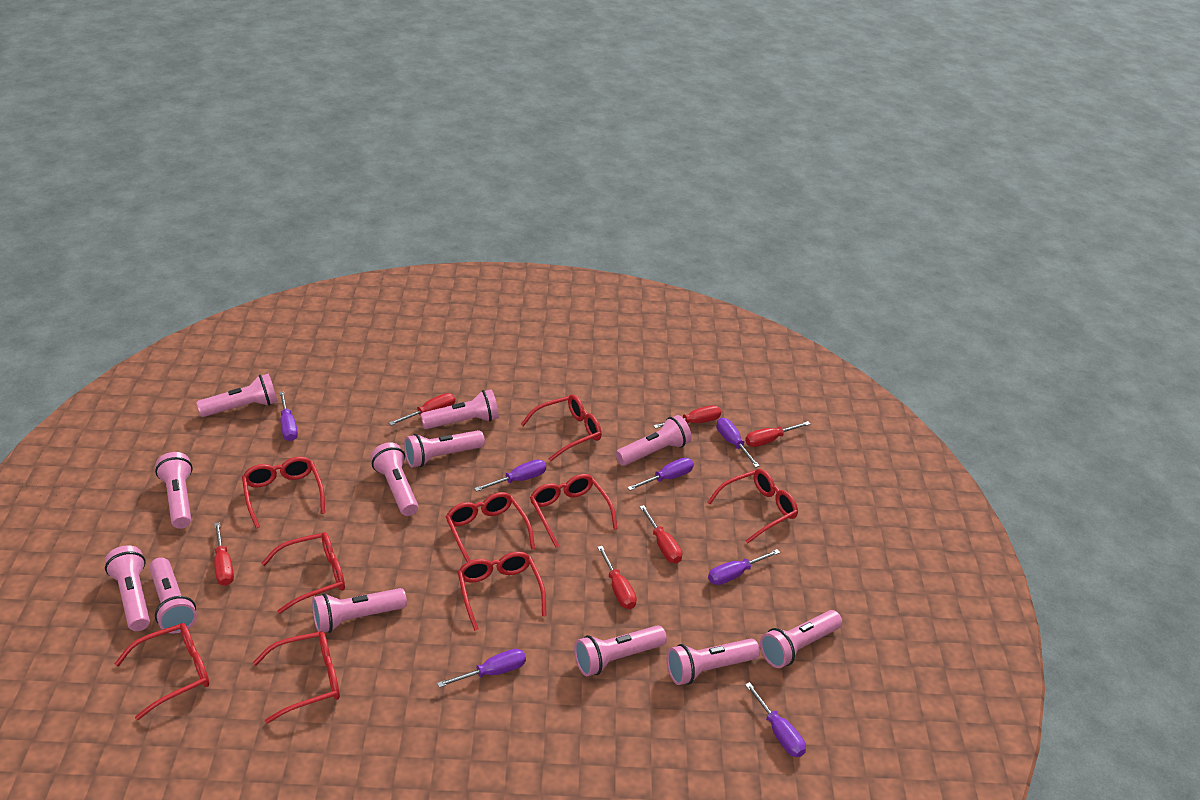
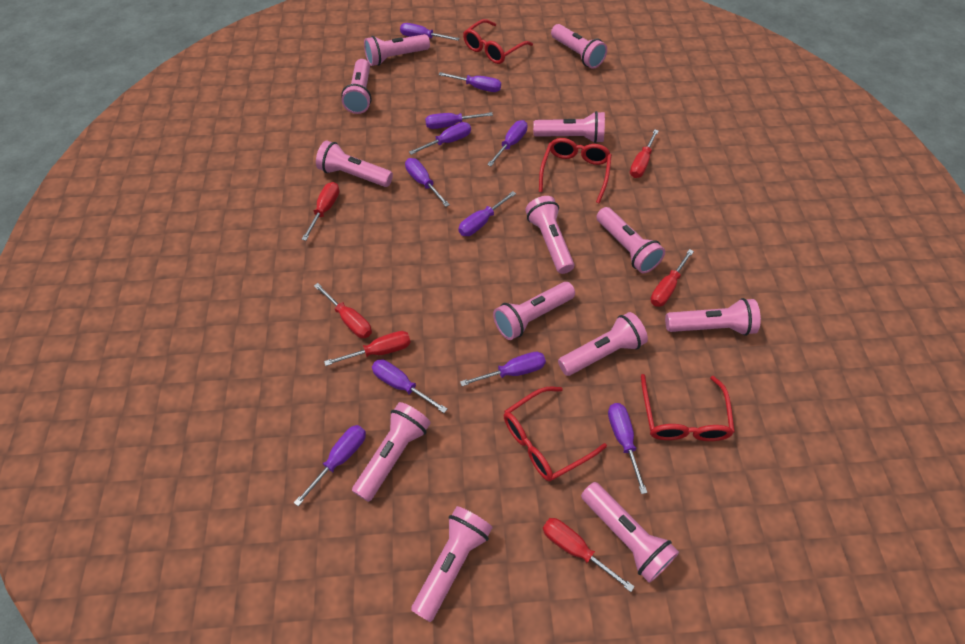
pink flashlight: 12 -> 13
purple screwdriver: 7 -> 11
red glasses: 9 -> 4

